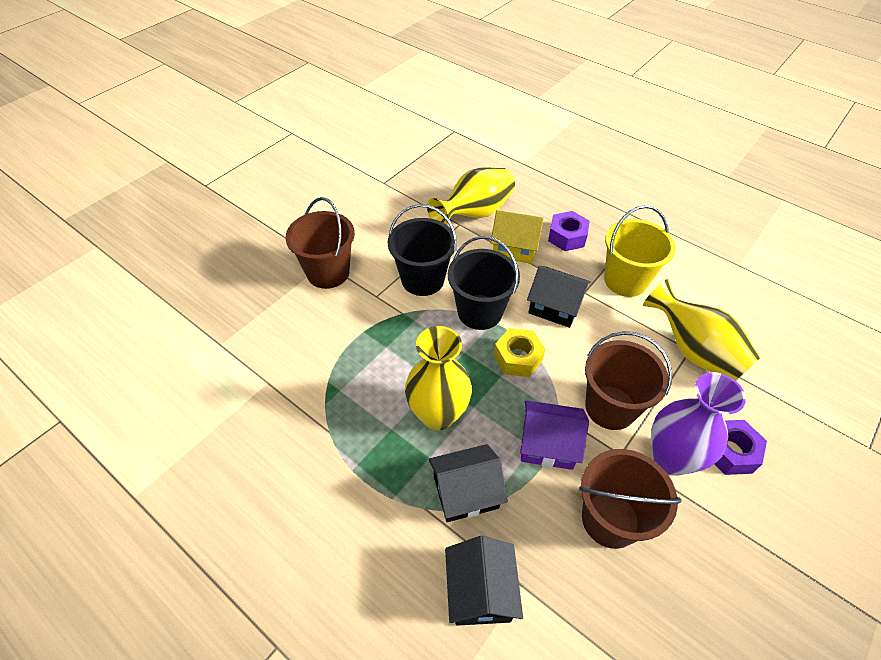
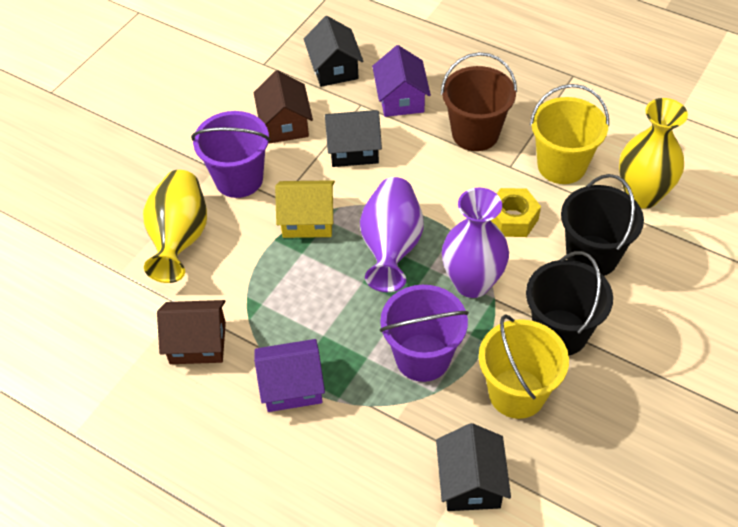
brown bucket: 3 -> 1
brown house: 0 -> 2
purple bucket: 0 -> 2
purple house: 1 -> 2
purple nut: 2 -> 0
purple vase: 1 -> 2
yellow bucket: 1 -> 2
yellow vase: 3 -> 2

